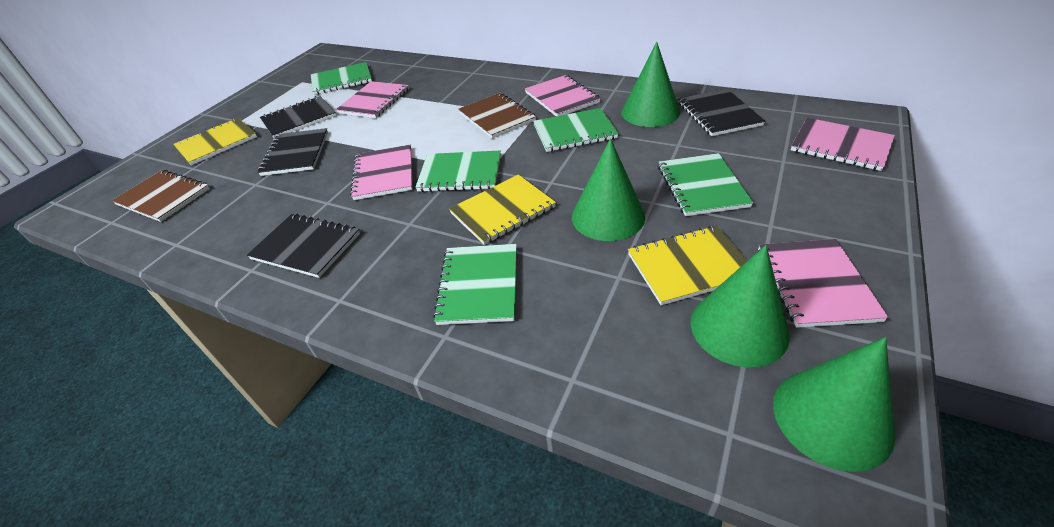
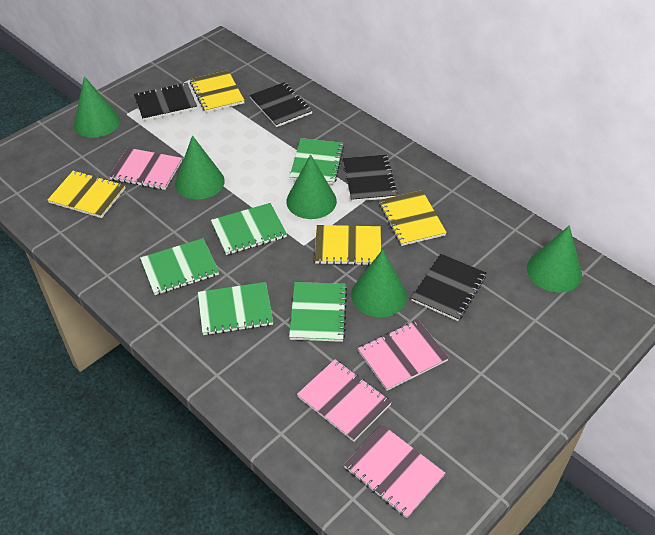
brown notebook: 2 -> 0
green cone: 4 -> 5
pink notebook: 5 -> 4
yellow notebook: 3 -> 4

